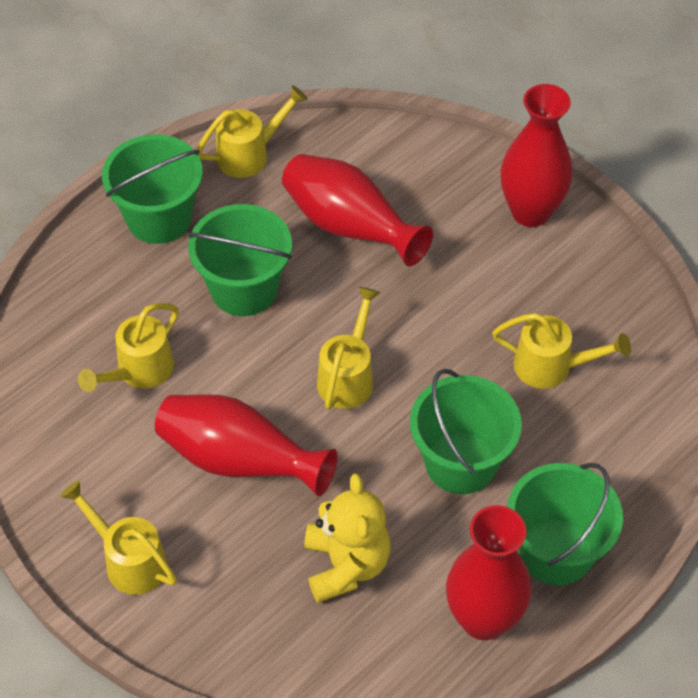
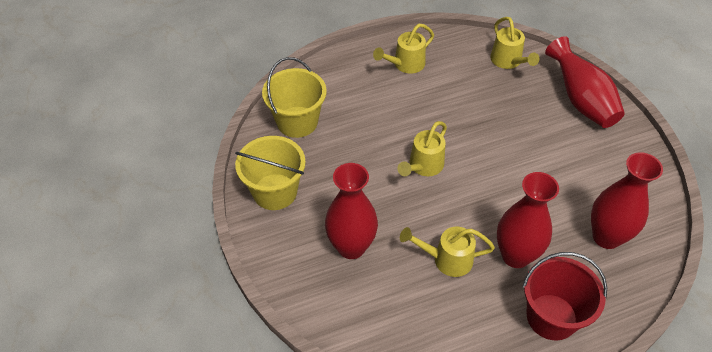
green bucket: 4 -> 0
red bucket: 0 -> 1
yellow bucket: 0 -> 2
yellow teddy bear: 1 -> 0
yellow watering can: 5 -> 4

